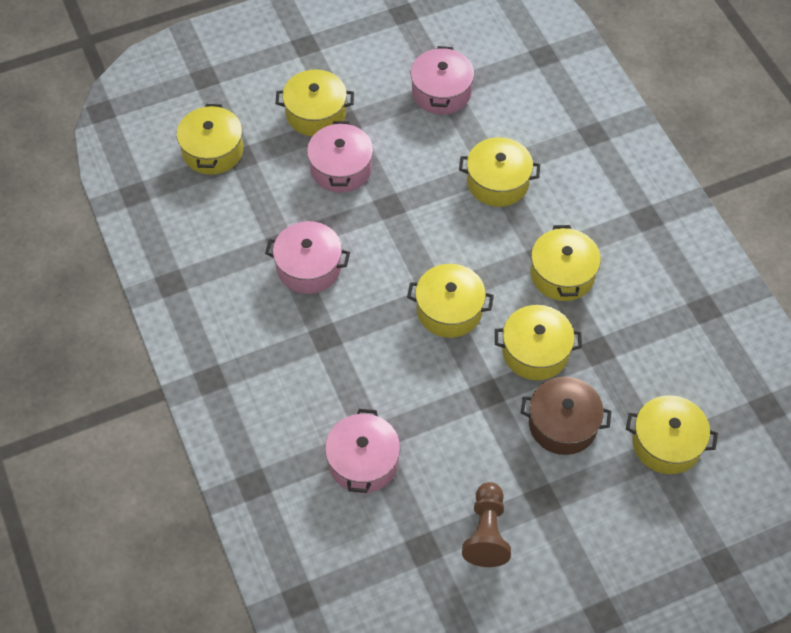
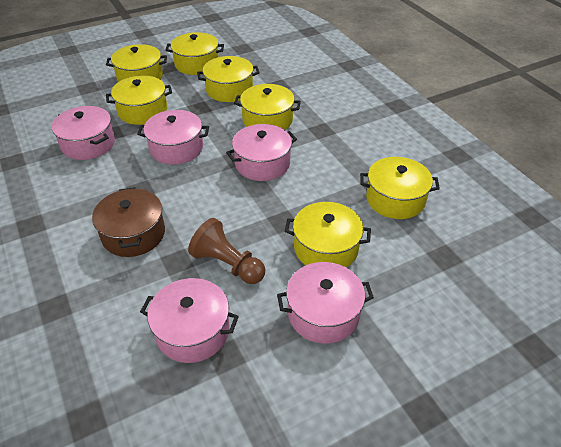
pink pot: 4 -> 5

